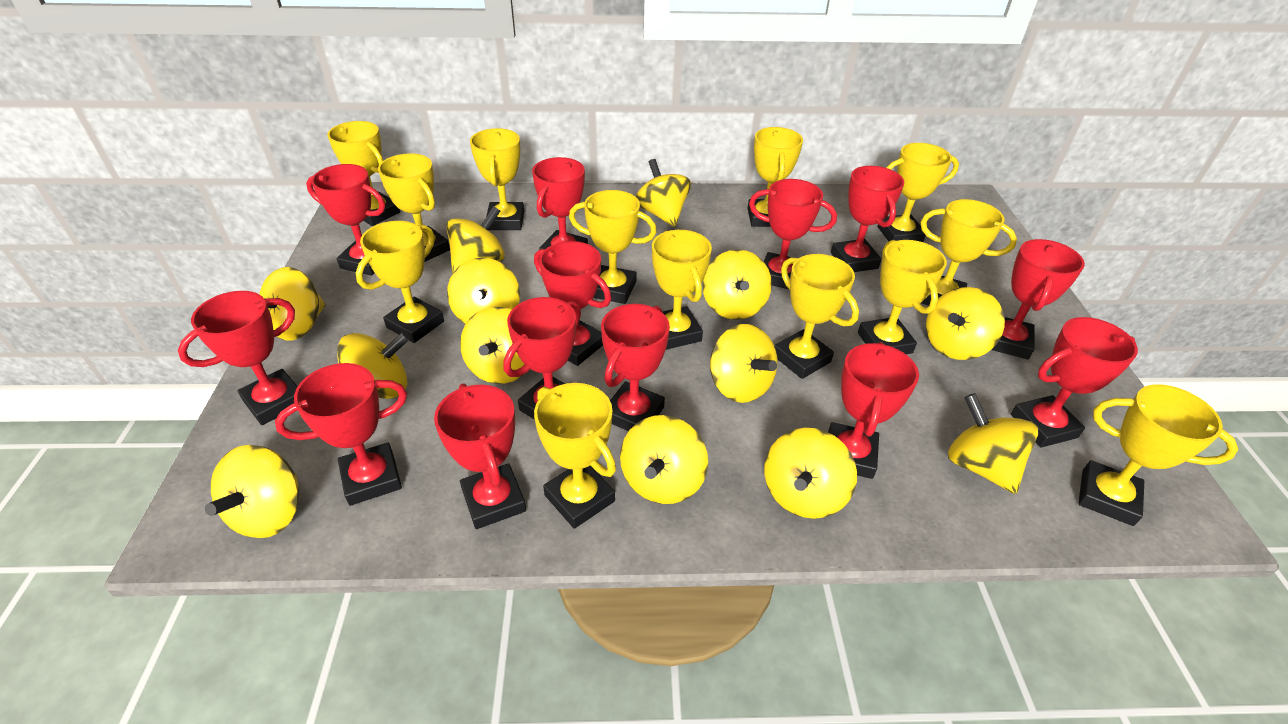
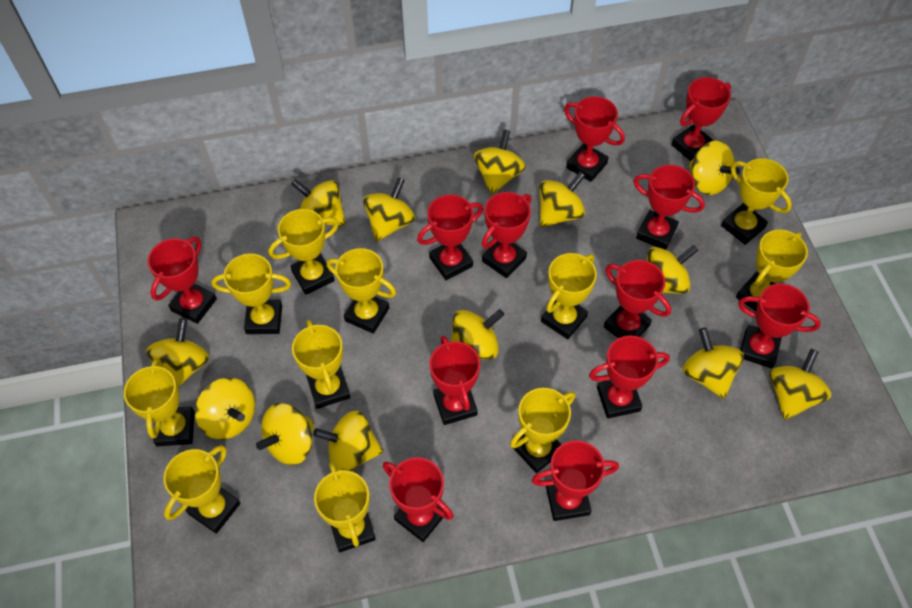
red trophy: 13 -> 12
yellow trophy: 13 -> 11

